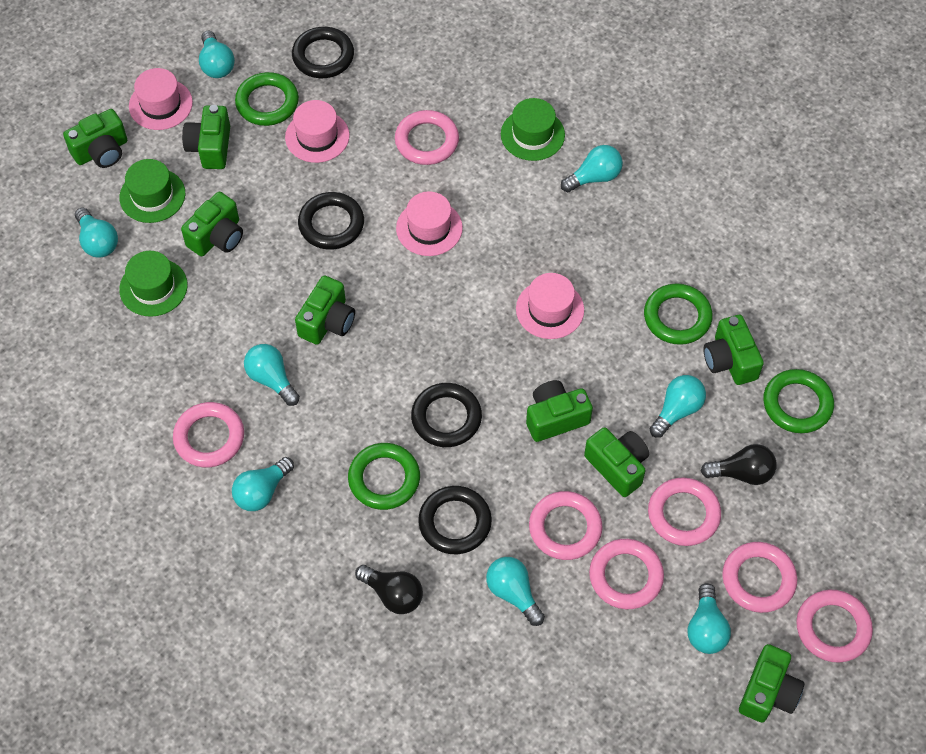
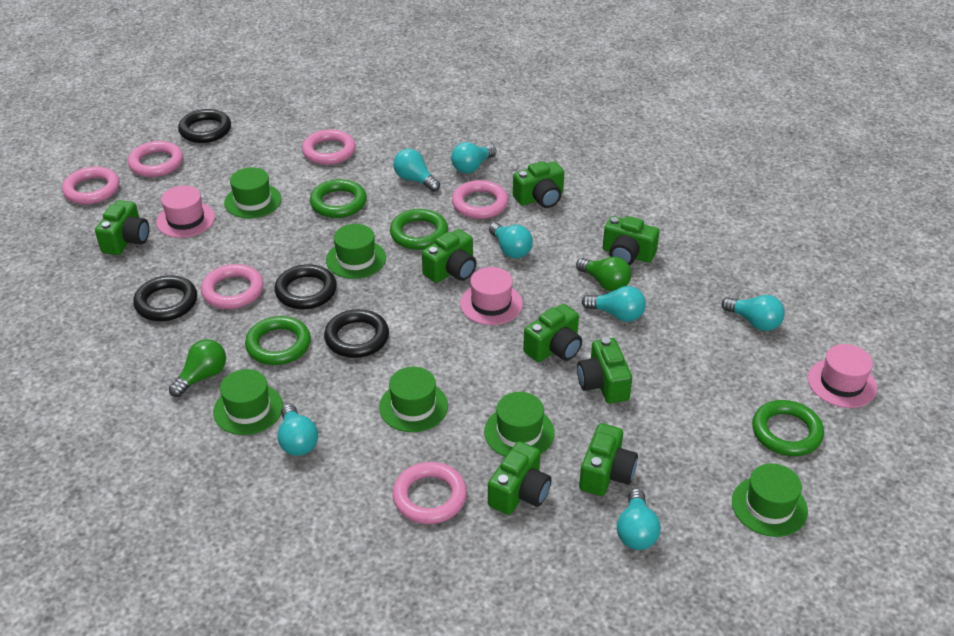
black light bulb: 2 -> 0
green hat: 3 -> 6
green light bulb: 0 -> 2
pink hat: 4 -> 3
pink ring: 7 -> 6
turquoise light bulb: 8 -> 7

